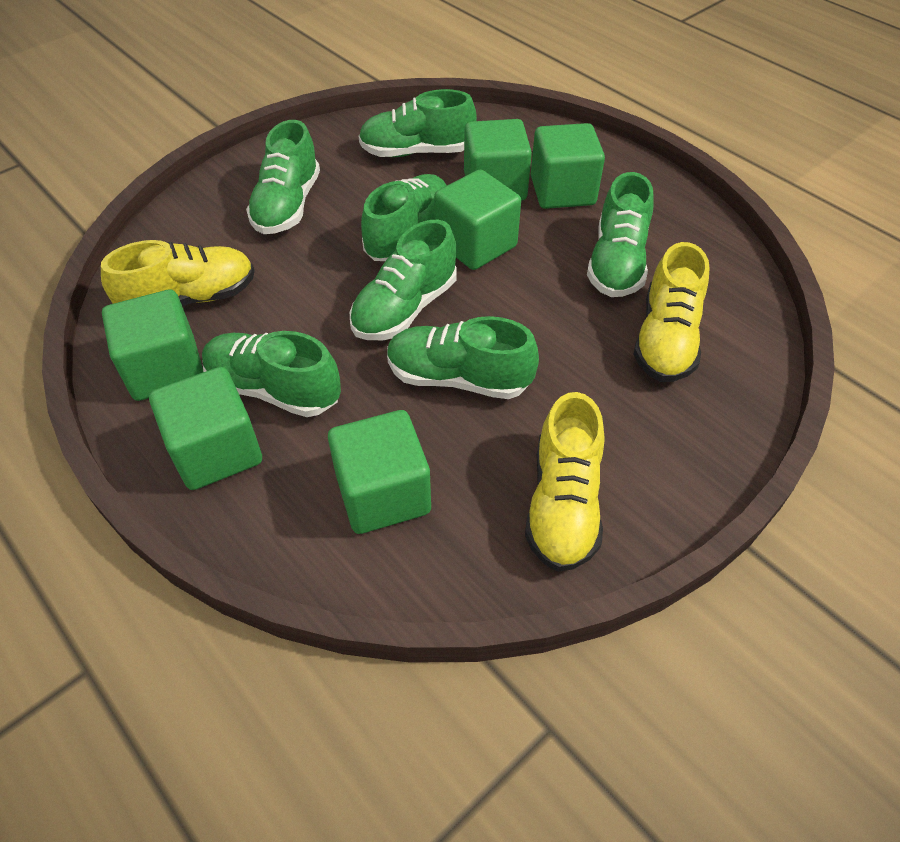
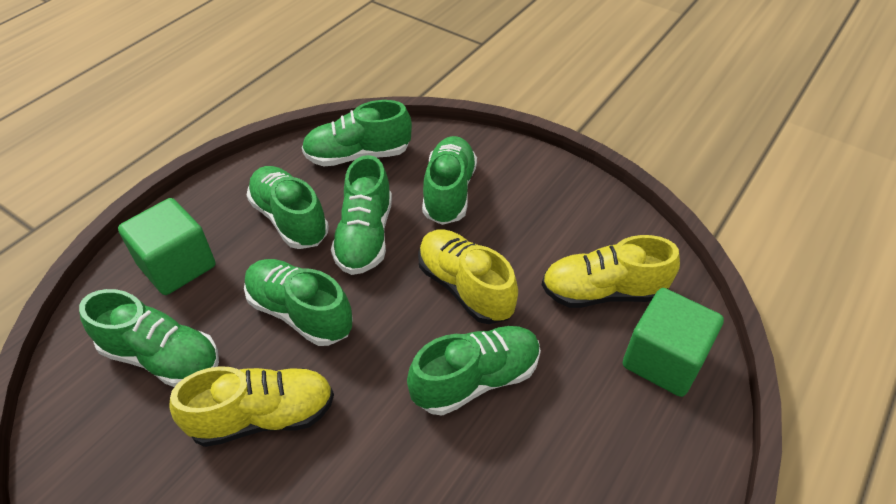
green cube: 6 -> 2

